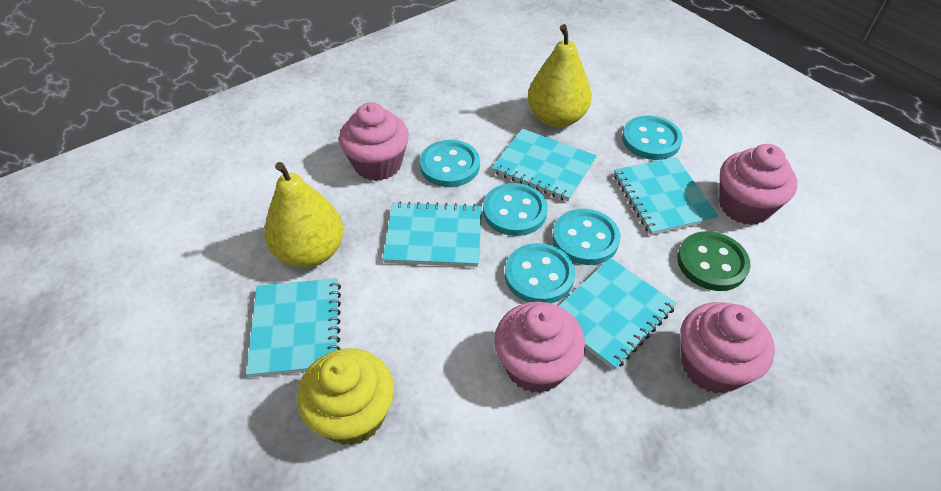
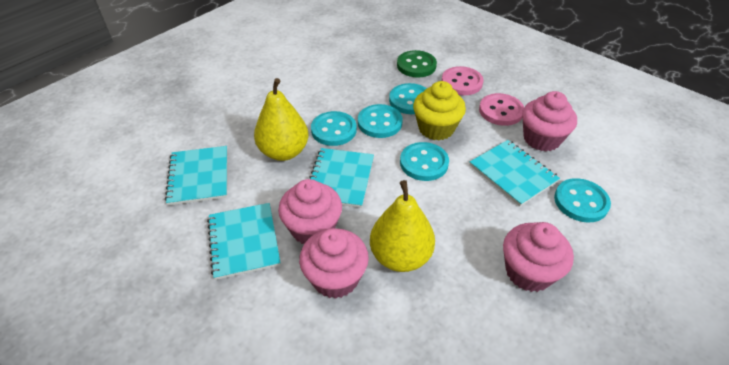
pink button: 0 -> 2
turquoise notebook: 5 -> 4

